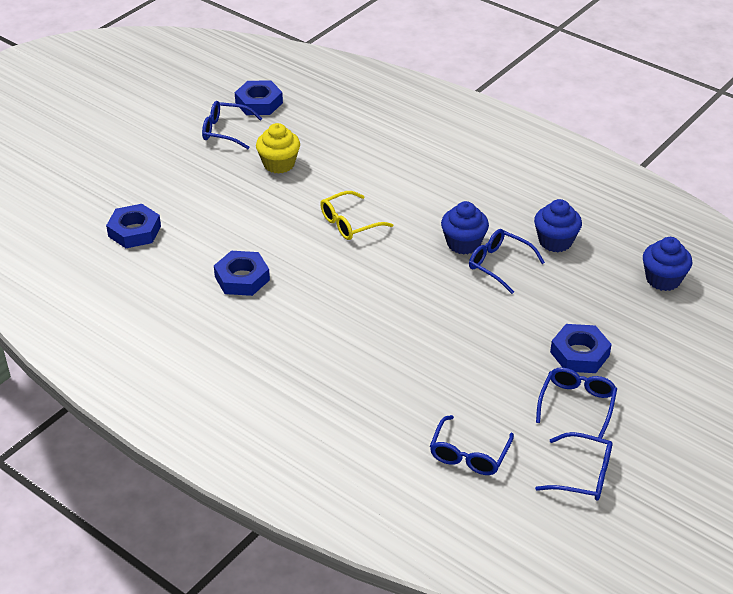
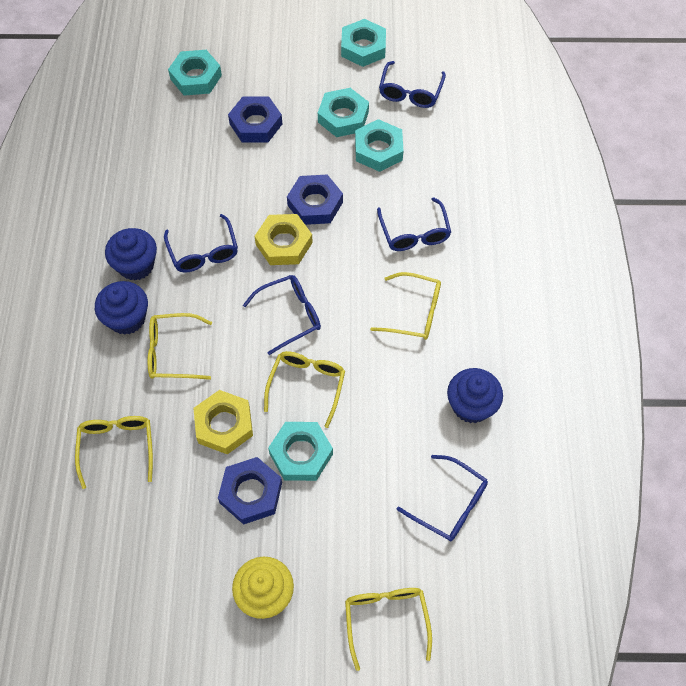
blue nut: 4 -> 3
turquoise nut: 0 -> 5
yellow glasses: 1 -> 5
yellow nut: 0 -> 2

